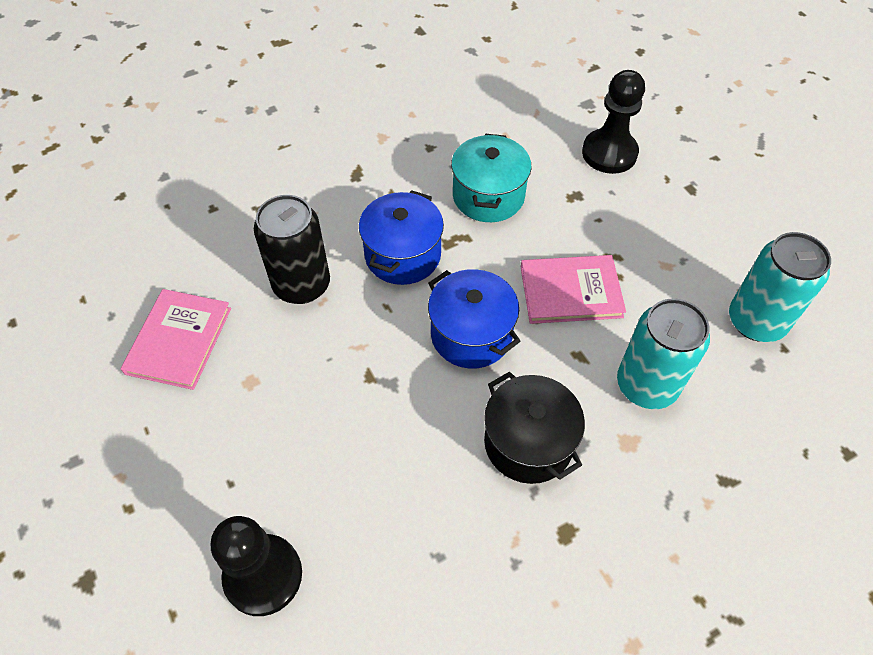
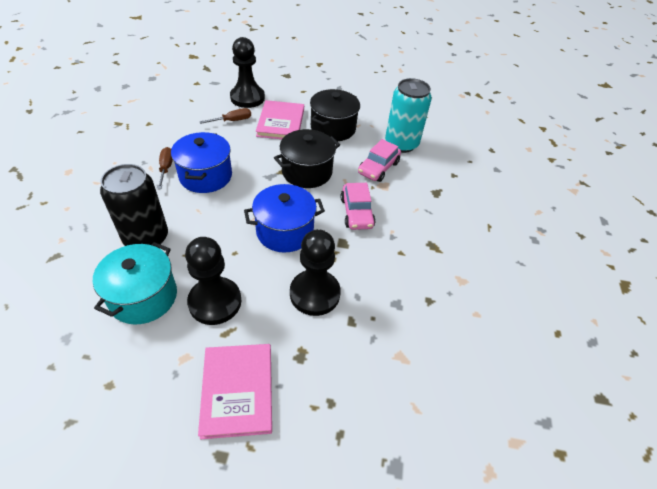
black pawn: 2 -> 3
black pot: 1 -> 2
brown screwdriver: 0 -> 2
pink car: 0 -> 2
turquoise can: 2 -> 1

